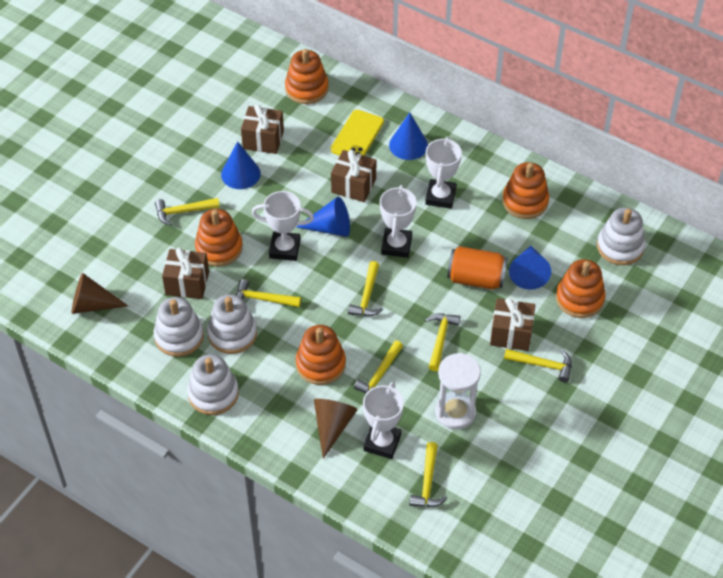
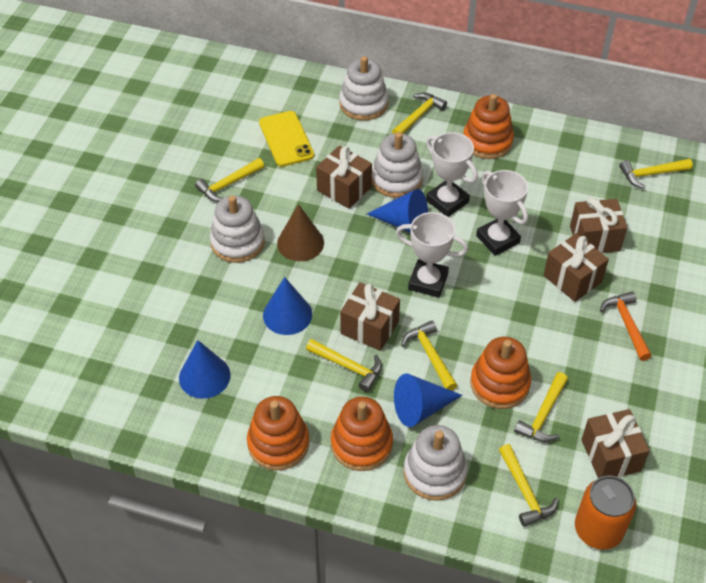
brown cone: 2 -> 1
brown gift: 4 -> 5
orange hammer: 0 -> 1
orange stacking toy: 5 -> 4
white hourglass: 1 -> 0
white trophy: 4 -> 3

